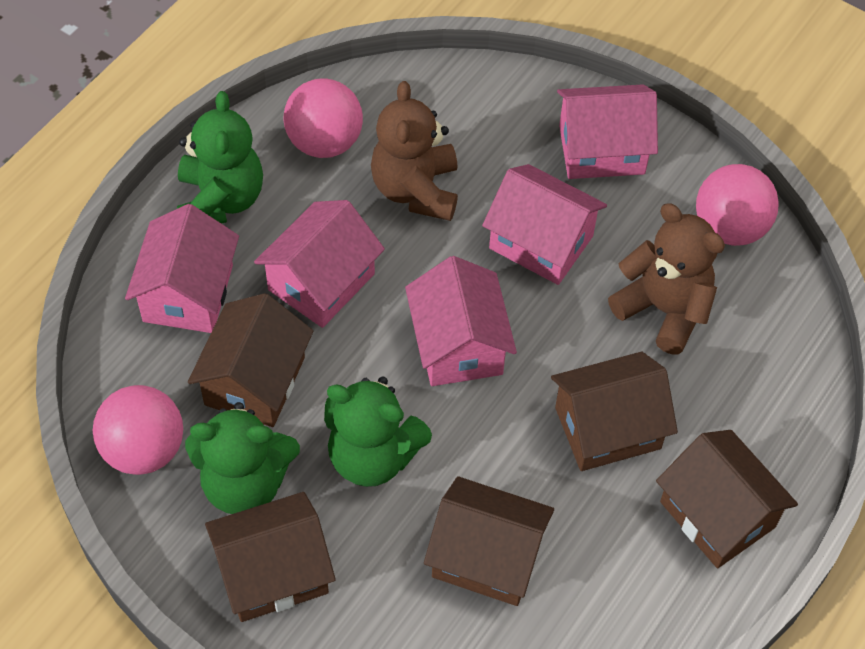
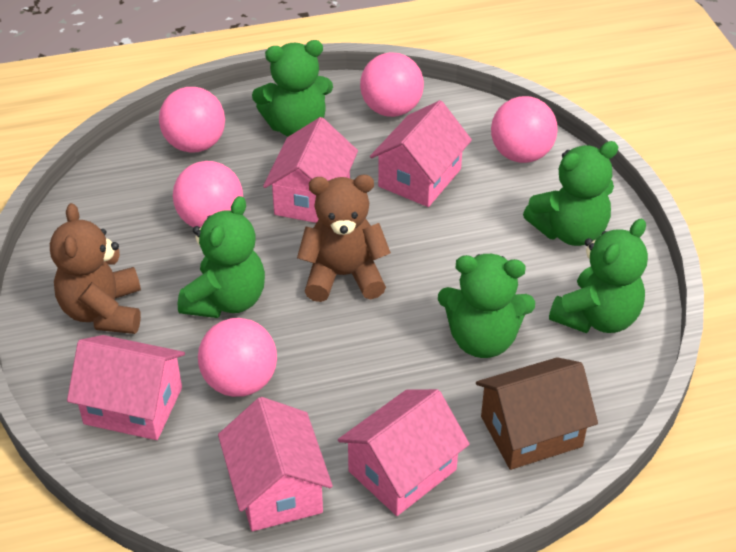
brown house: 5 -> 1
green teddy bear: 3 -> 5
pink ball: 3 -> 5

